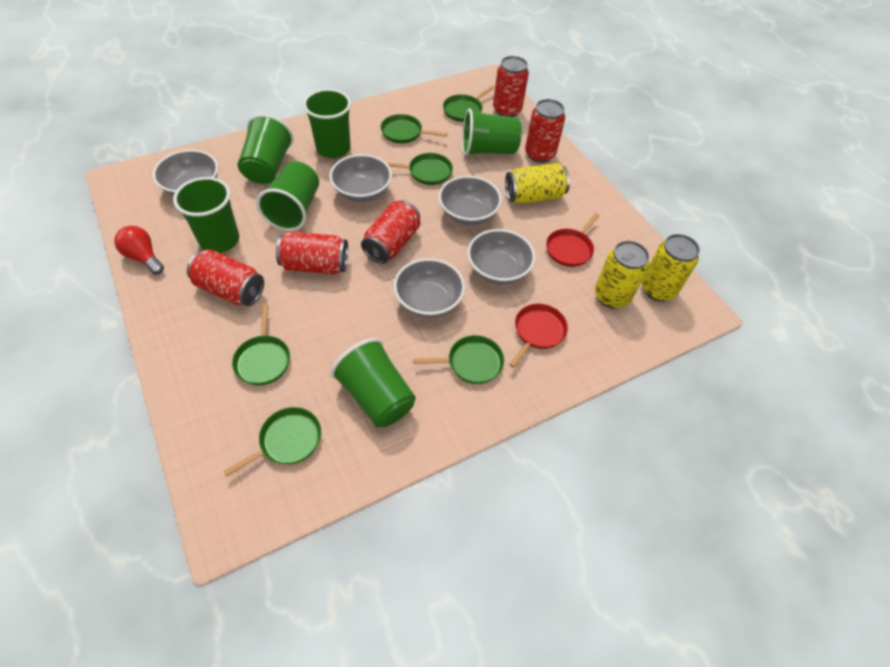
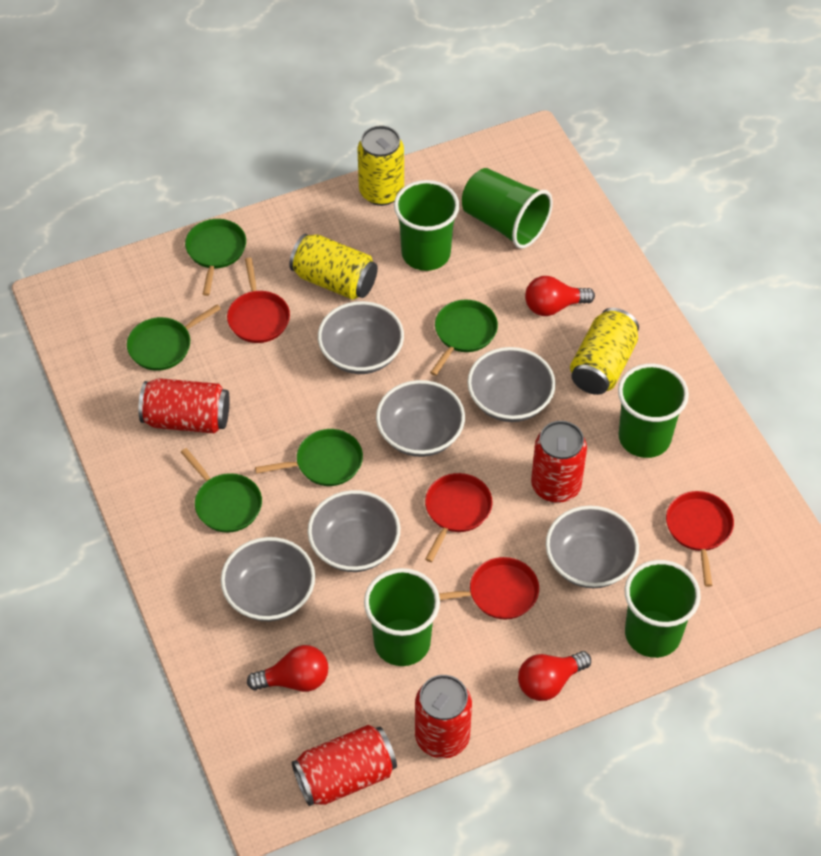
green cup: 6 -> 5
green pan: 6 -> 5
grey bowl: 5 -> 6
red can: 5 -> 4
red light bulb: 1 -> 3
red pan: 2 -> 4

